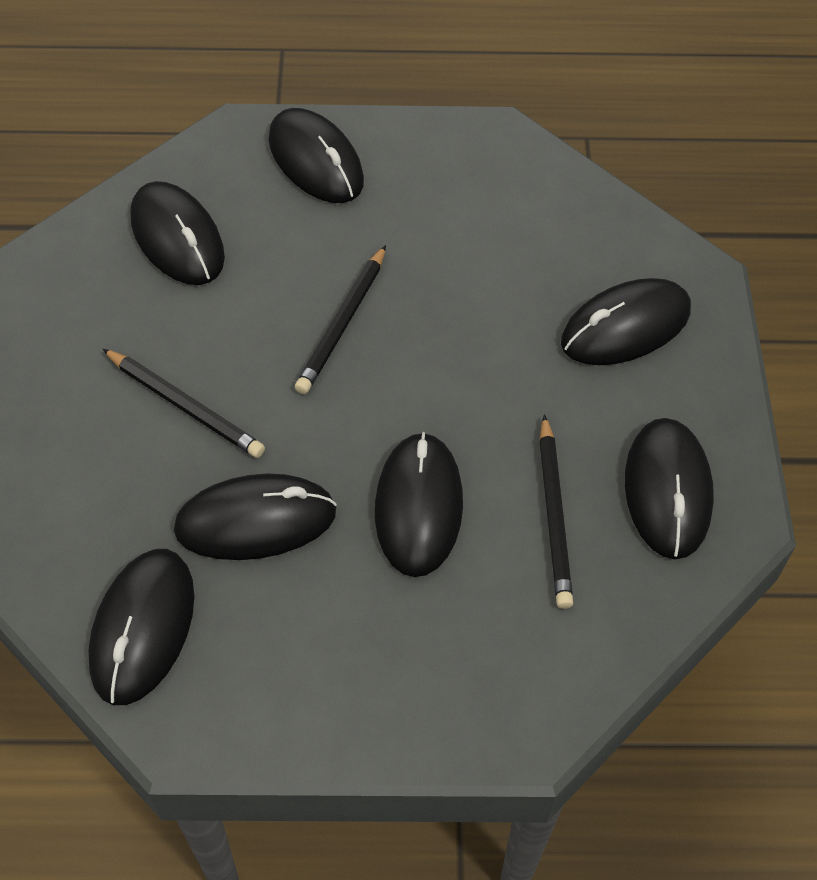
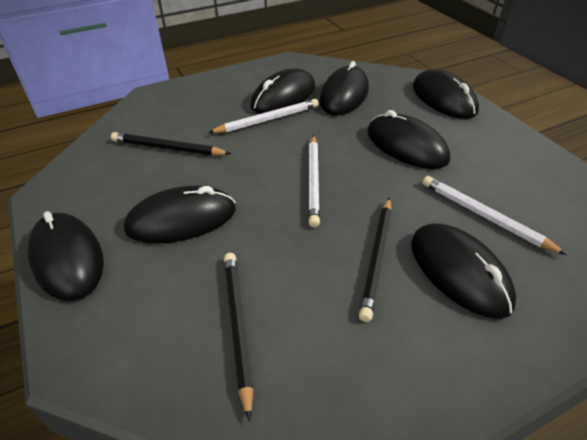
white pencil: 0 -> 3

